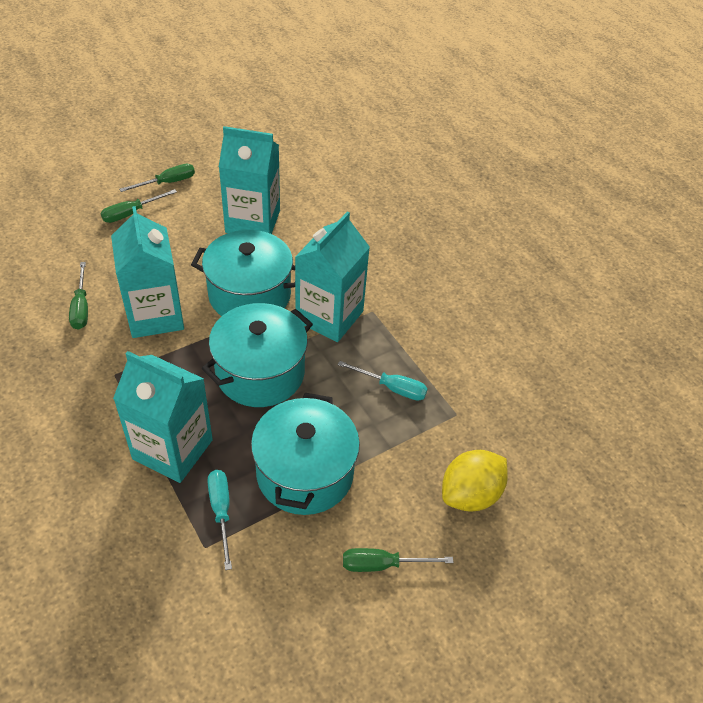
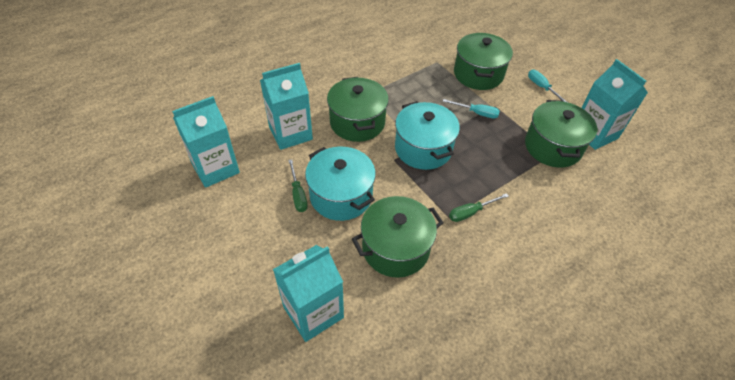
green pot: 0 -> 4
green screwdriver: 4 -> 2
turquoise pot: 3 -> 2
yellow lemon: 1 -> 0

